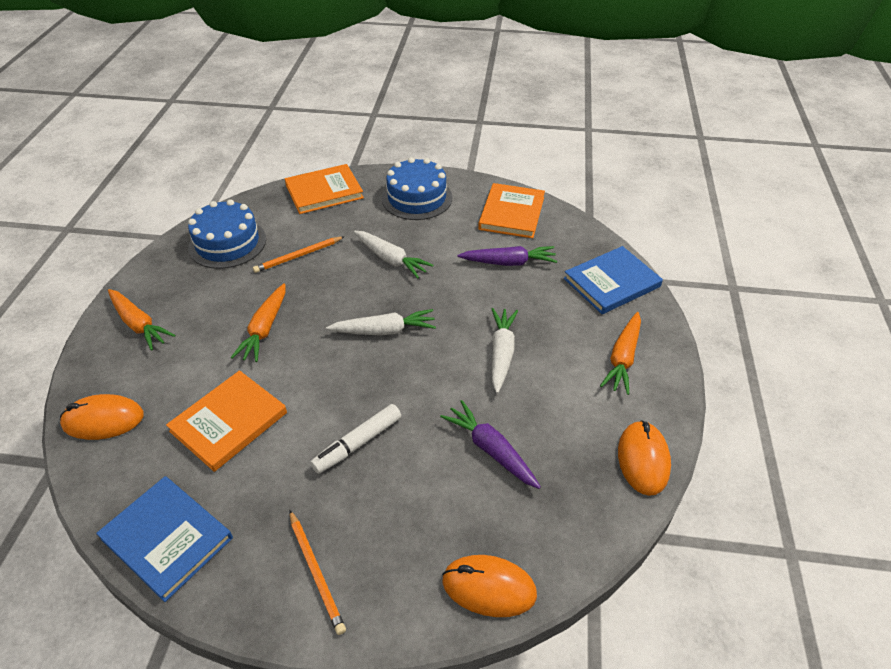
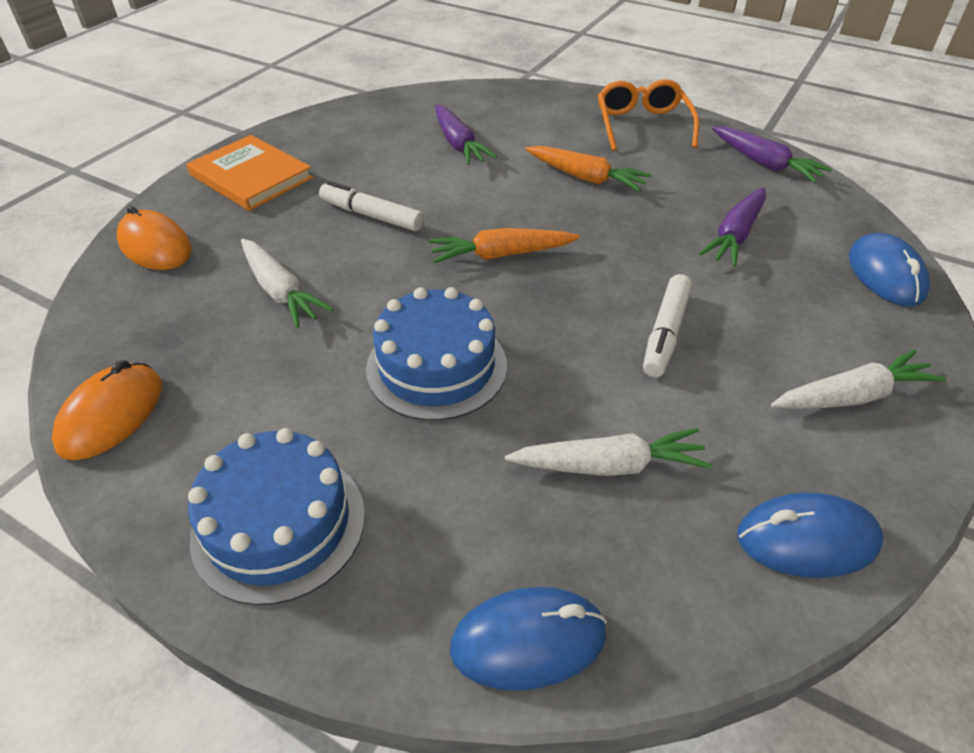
blue book: 2 -> 0
blue mouse: 0 -> 3
orange book: 3 -> 1
orange carrot: 3 -> 2
orange glasses: 0 -> 1
orange mouse: 3 -> 2
orange pencil: 2 -> 0
purple carrot: 2 -> 3
white marker: 1 -> 2

